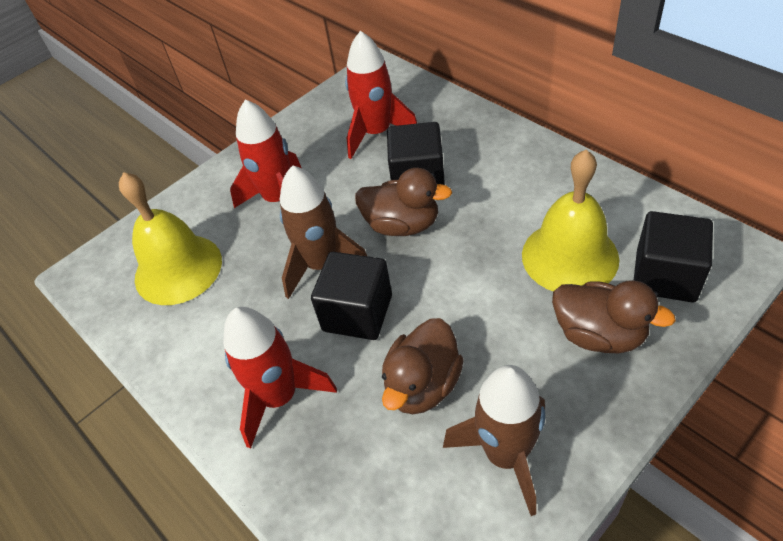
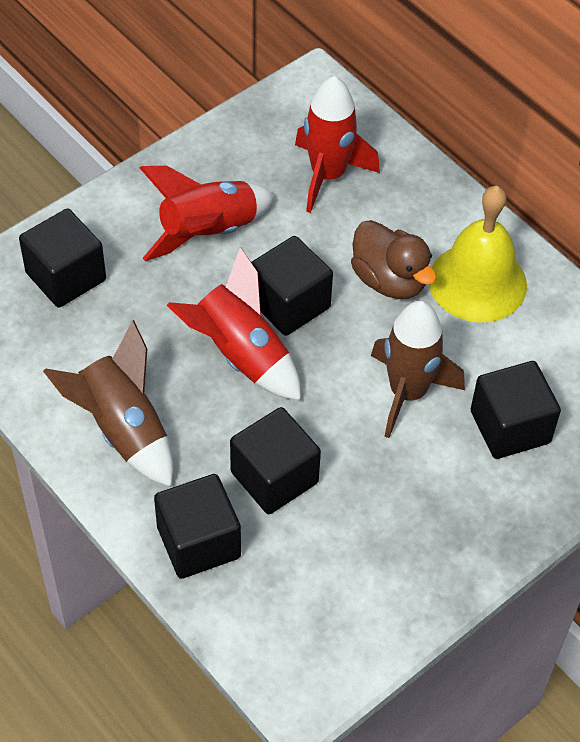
black cube: 3 -> 5
brown duck: 3 -> 1
yellow bell: 2 -> 1

